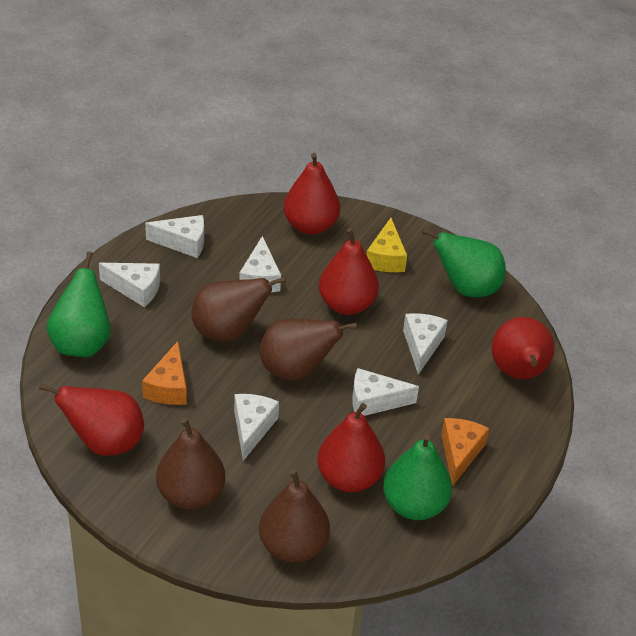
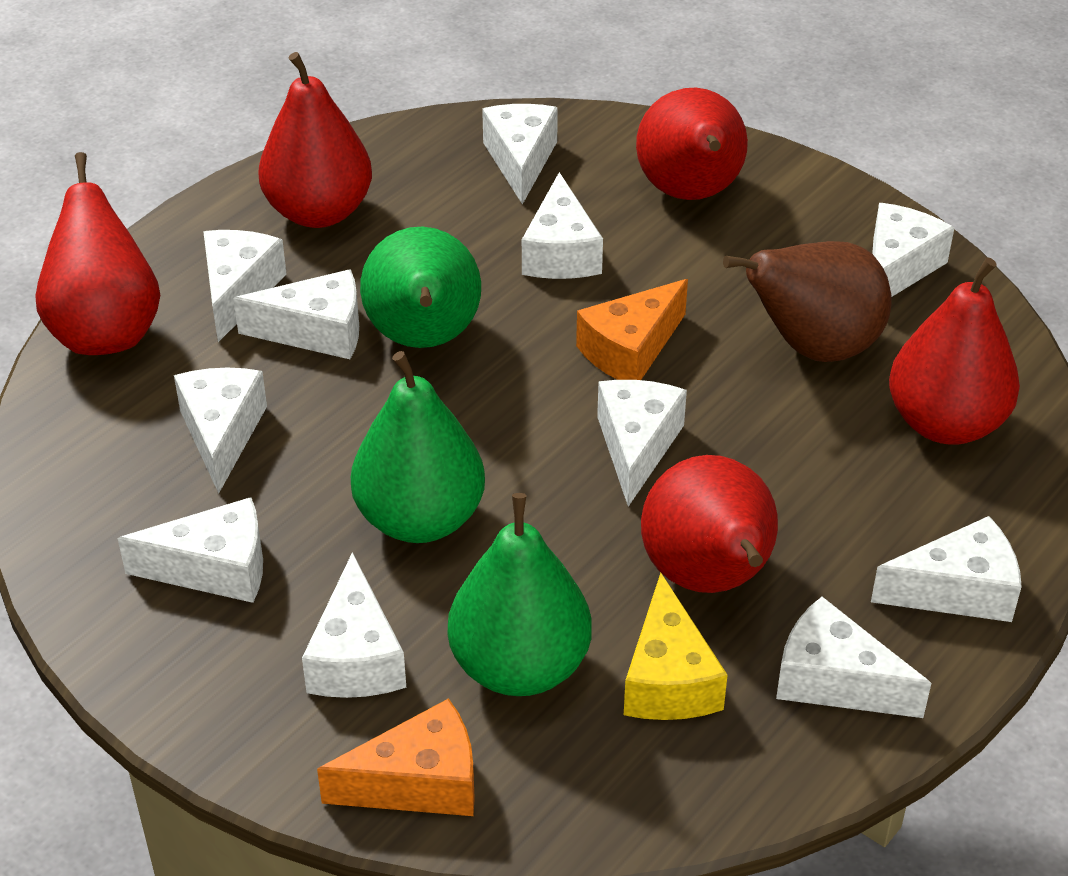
brown pear: 4 -> 1
white cheese: 6 -> 11

